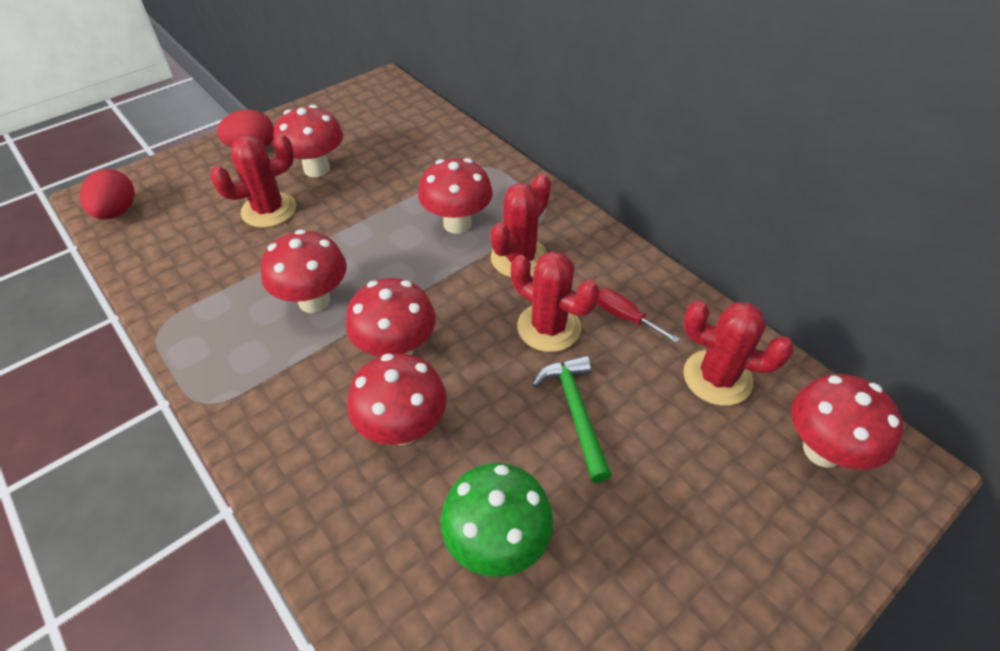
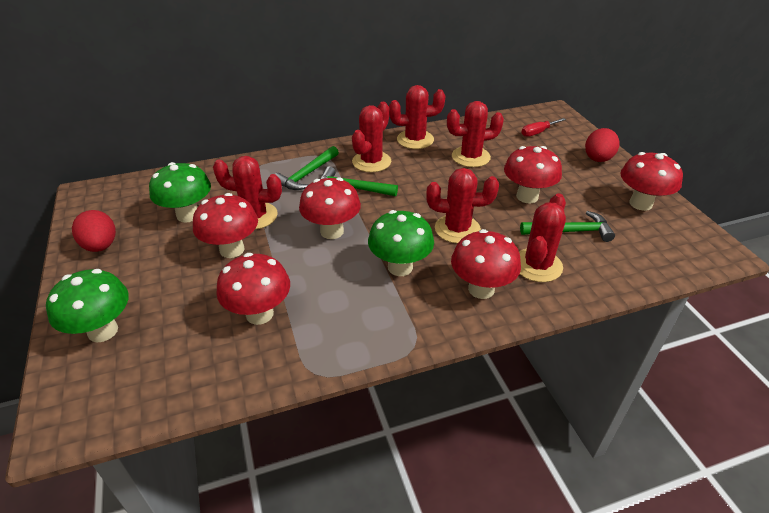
green hammer: 1 -> 3
green mushroom: 1 -> 3
red cactus: 4 -> 6

